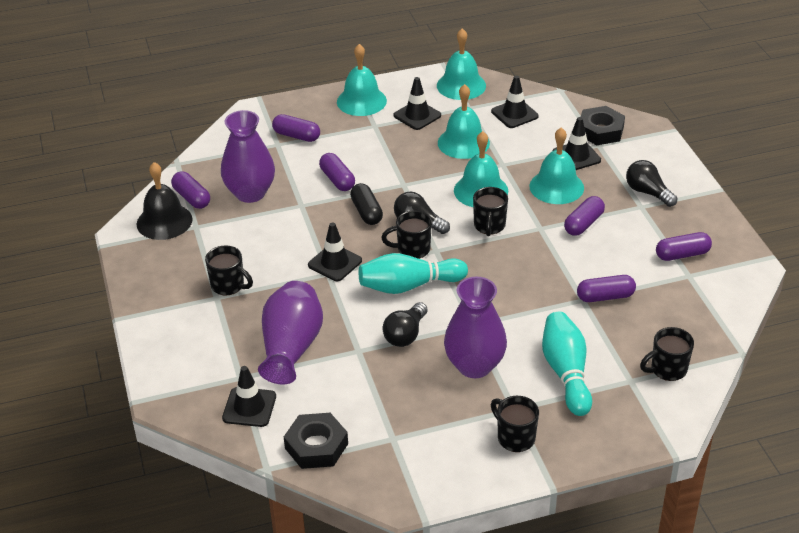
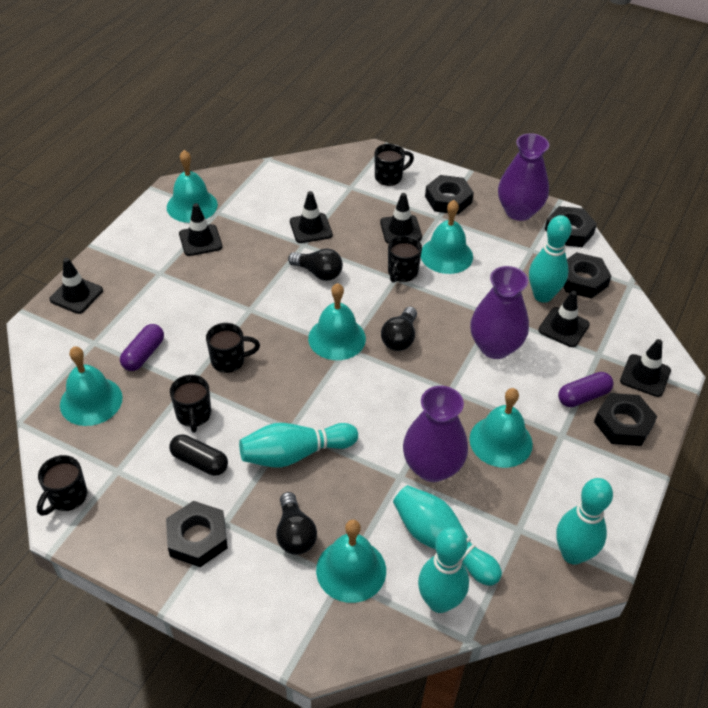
black bell: 1 -> 0
black nut: 2 -> 5
black traffic cone: 5 -> 6
purple capsule: 6 -> 2
turquoise bell: 5 -> 6
turquoise bowling pin: 2 -> 5

